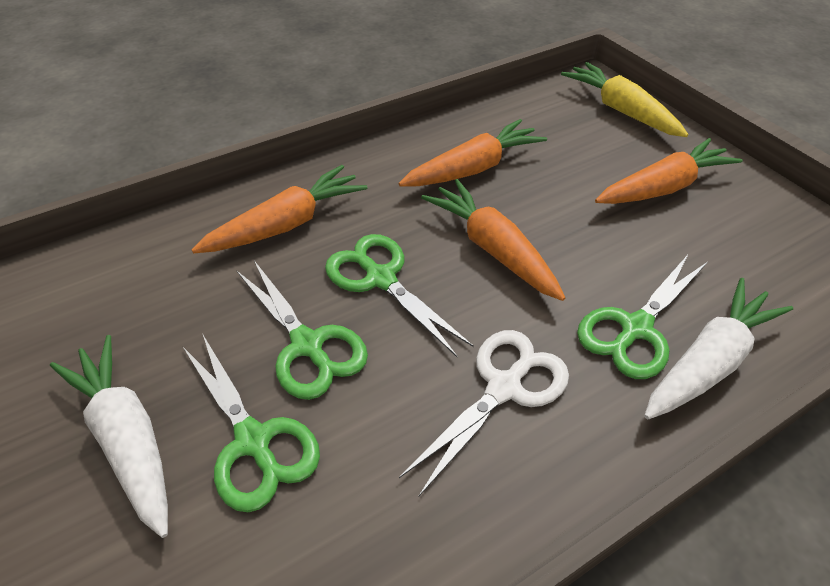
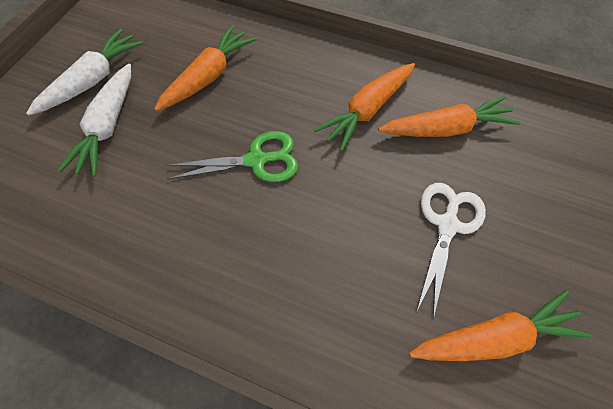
green scissors: 4 -> 1
yellow carrot: 1 -> 0

